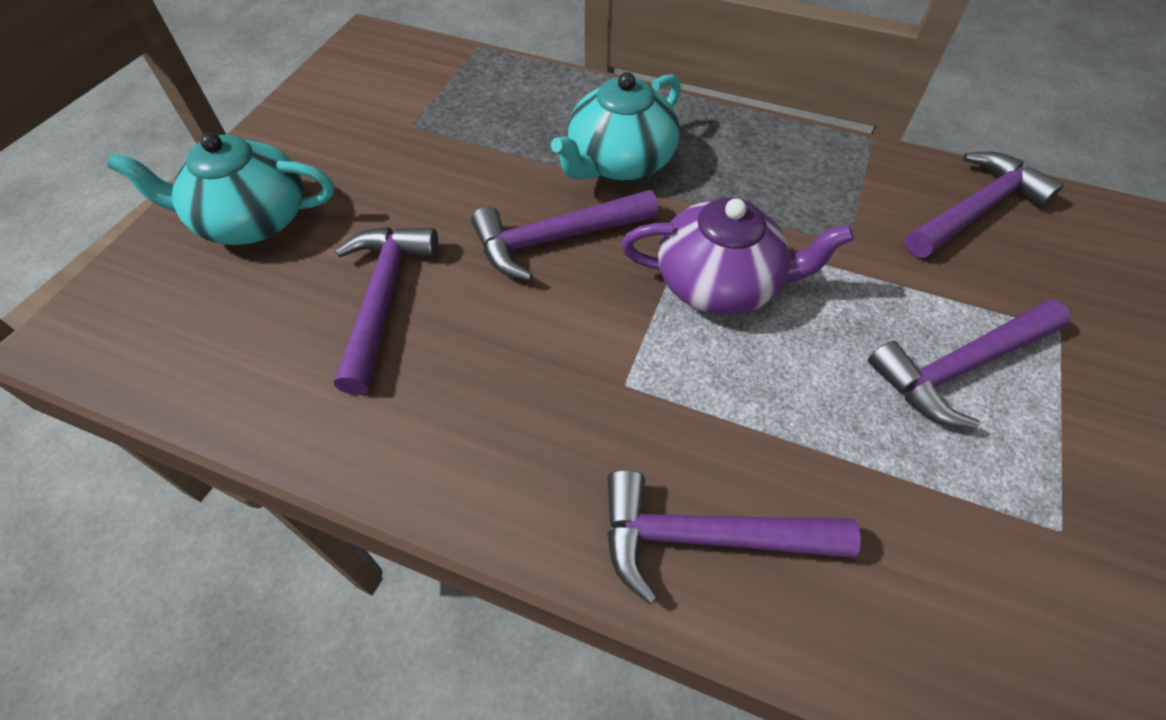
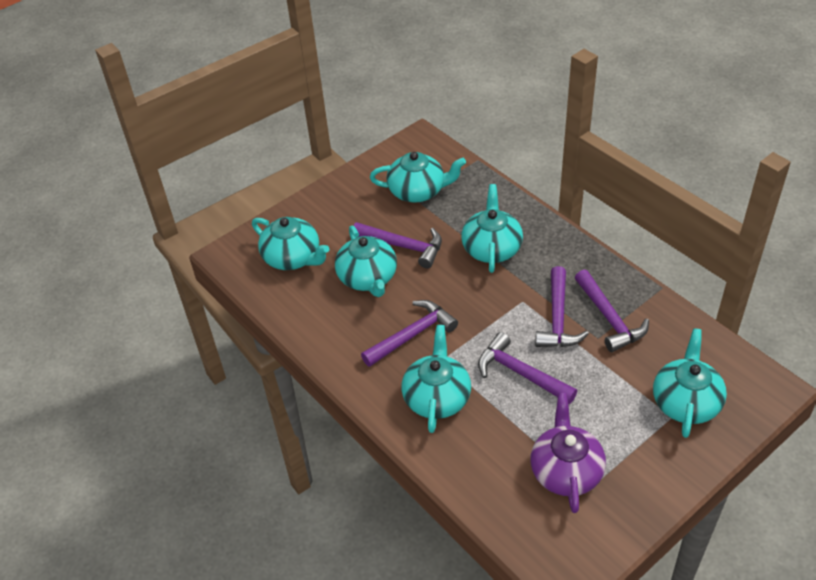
turquoise teapot: 2 -> 6

